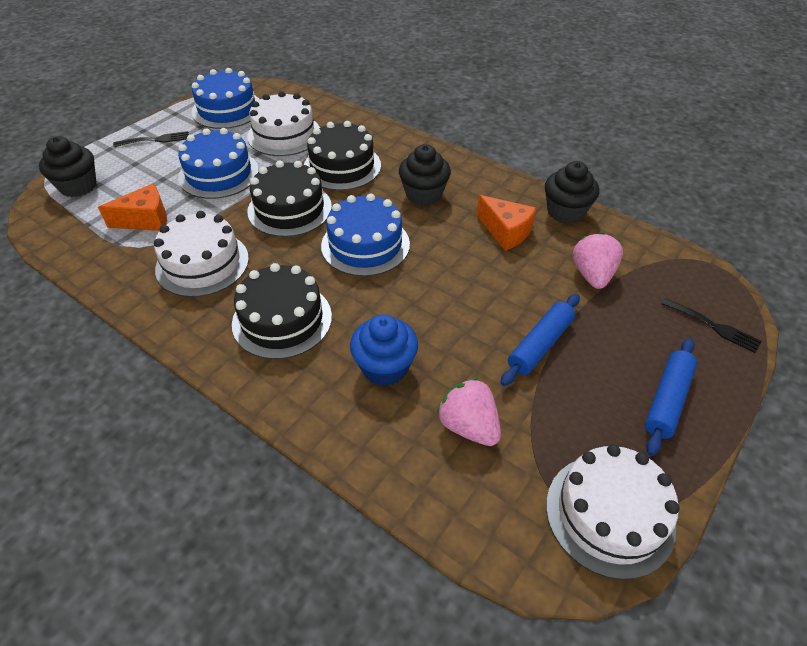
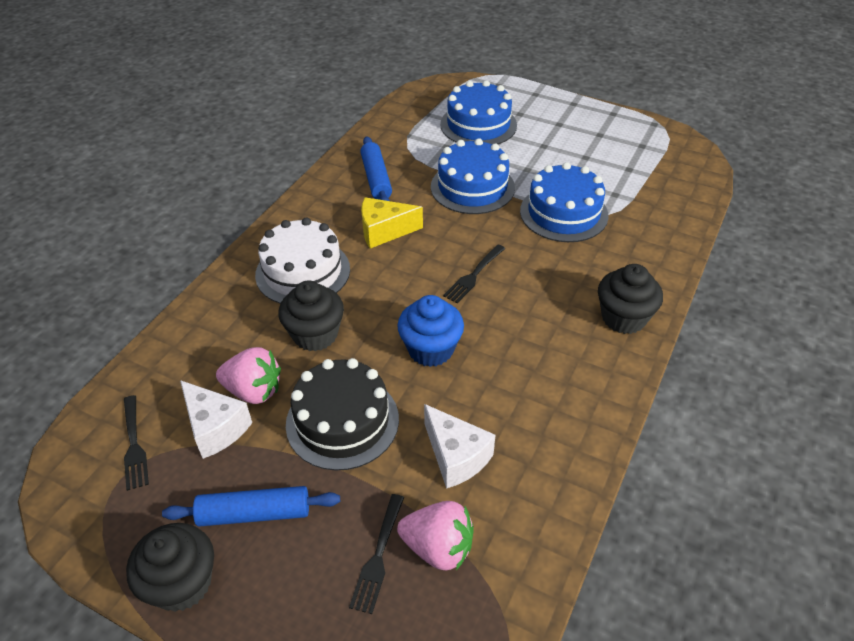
black cake: 3 -> 1
black fork: 2 -> 3
orange cheese: 2 -> 0
white cake: 3 -> 1
white cheese: 0 -> 2
yellow cheese: 0 -> 1

